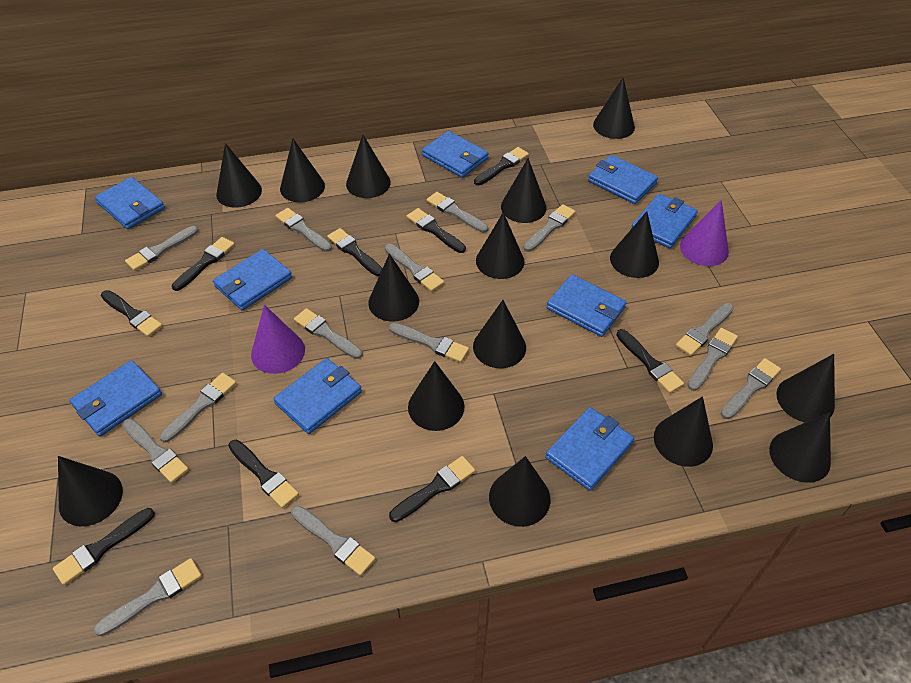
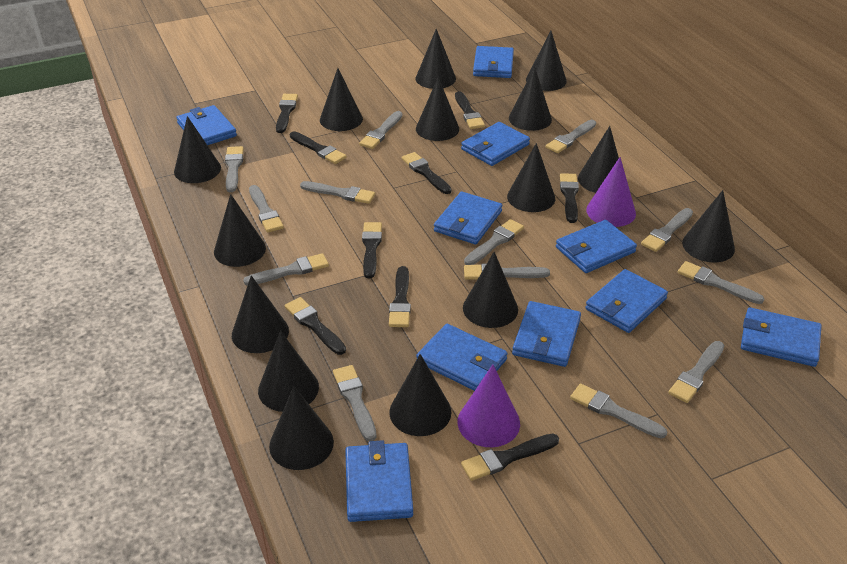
blue wallet: 9 -> 10
grey brush: 14 -> 13

